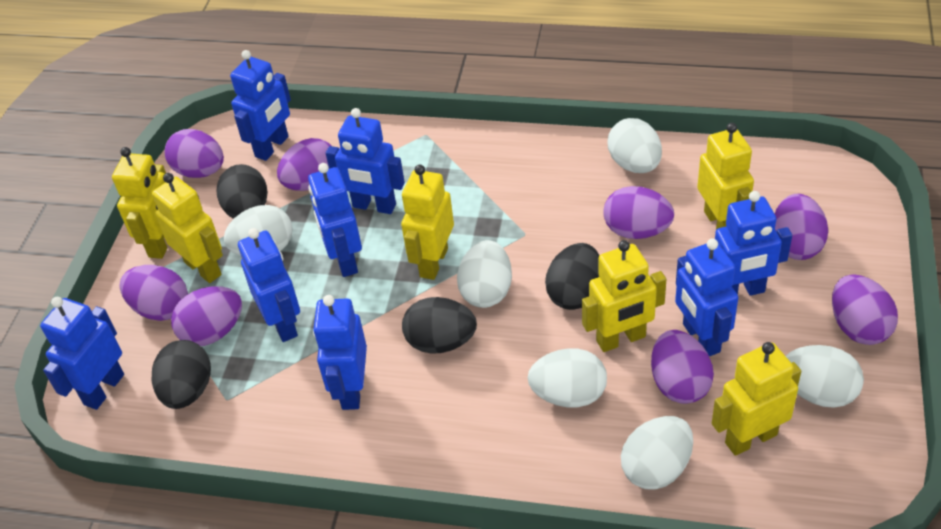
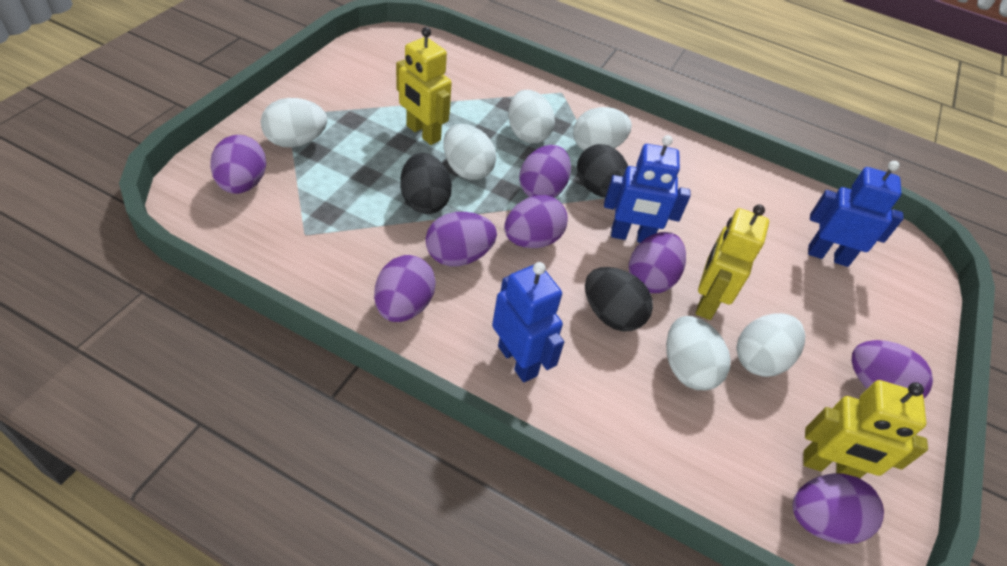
black egg: 4 -> 3
blue robot: 8 -> 3
yellow robot: 6 -> 3

